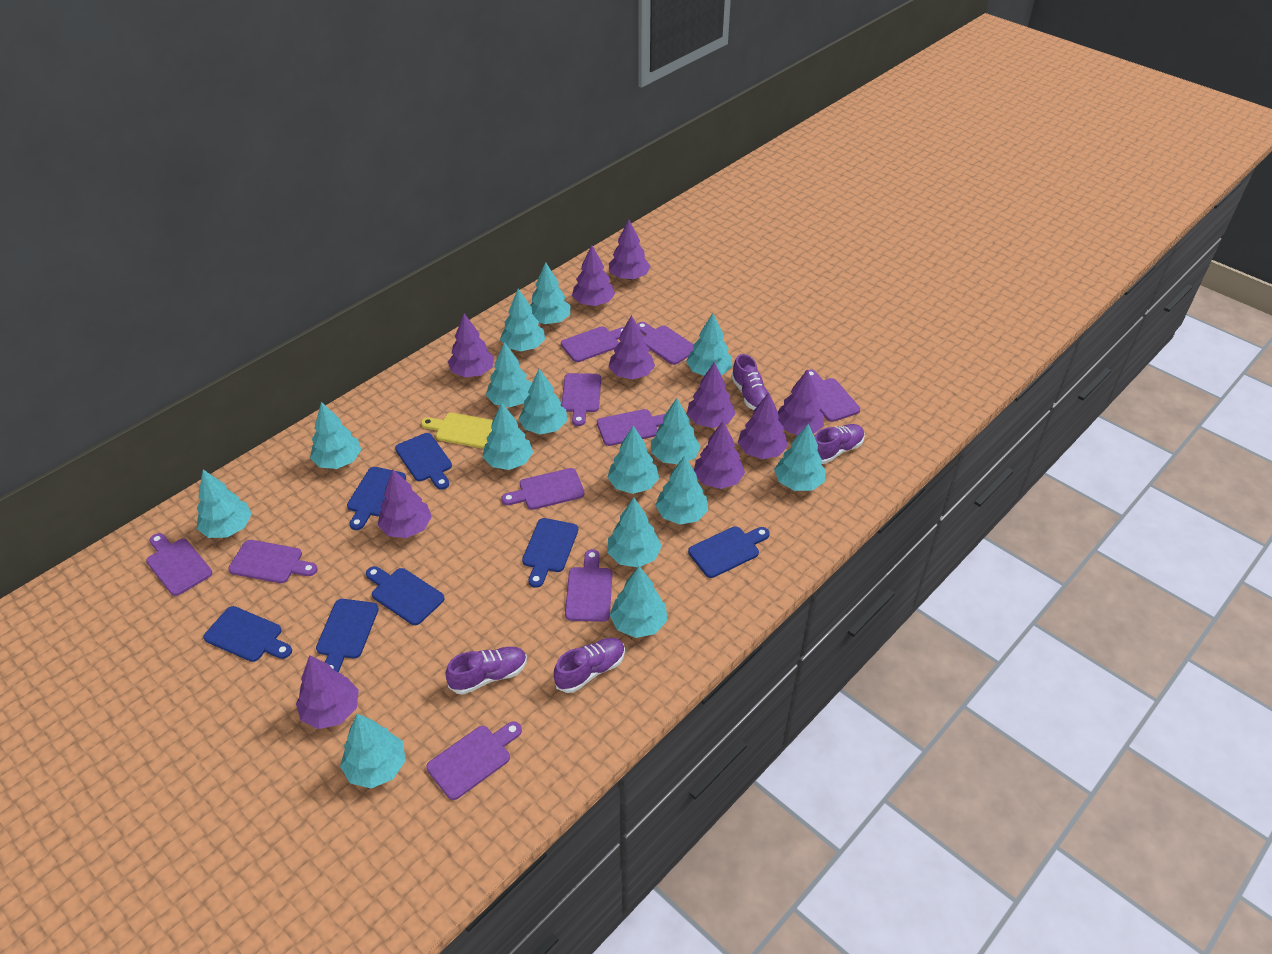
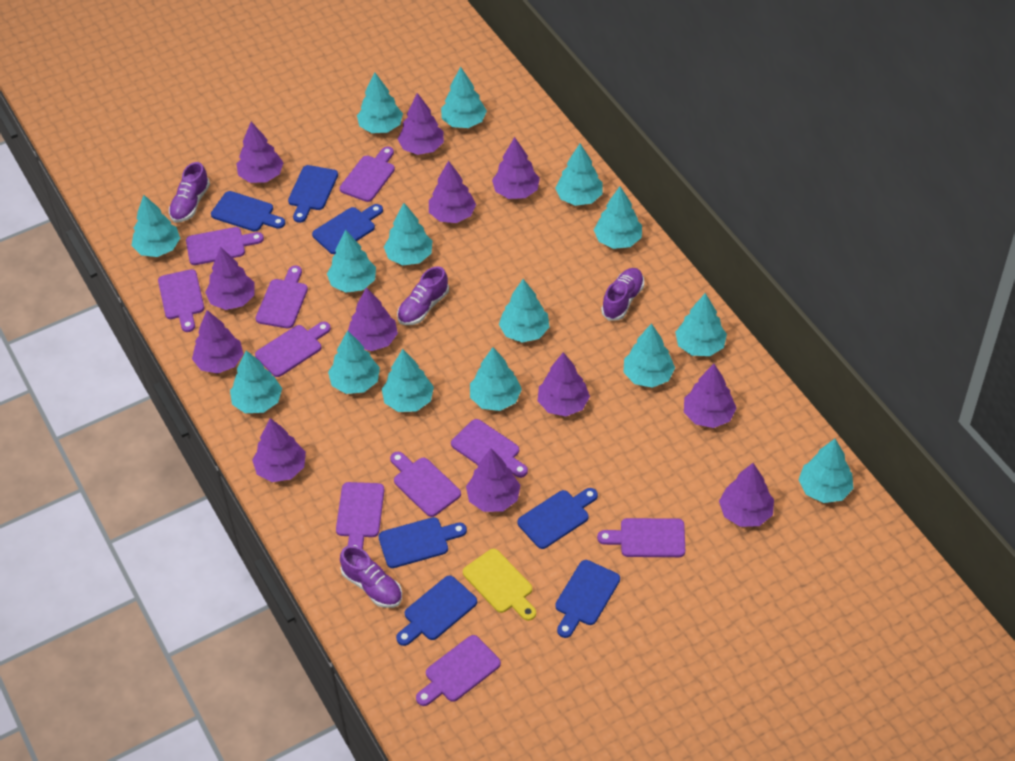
purple tree: 10 -> 12

